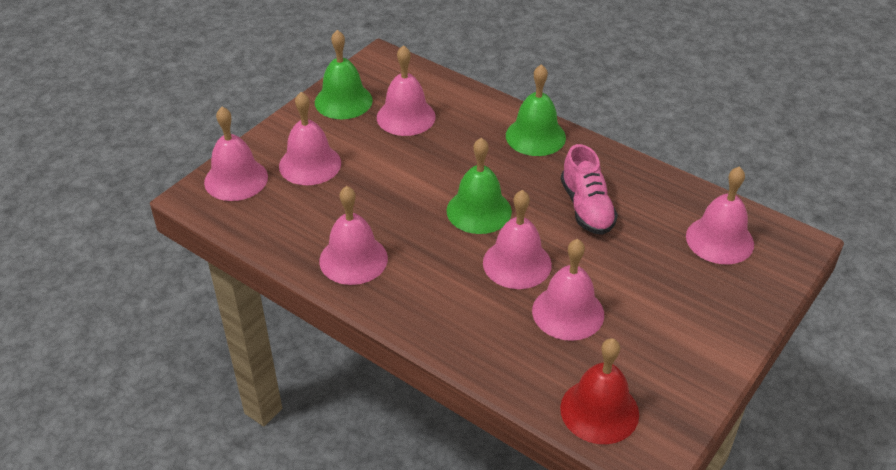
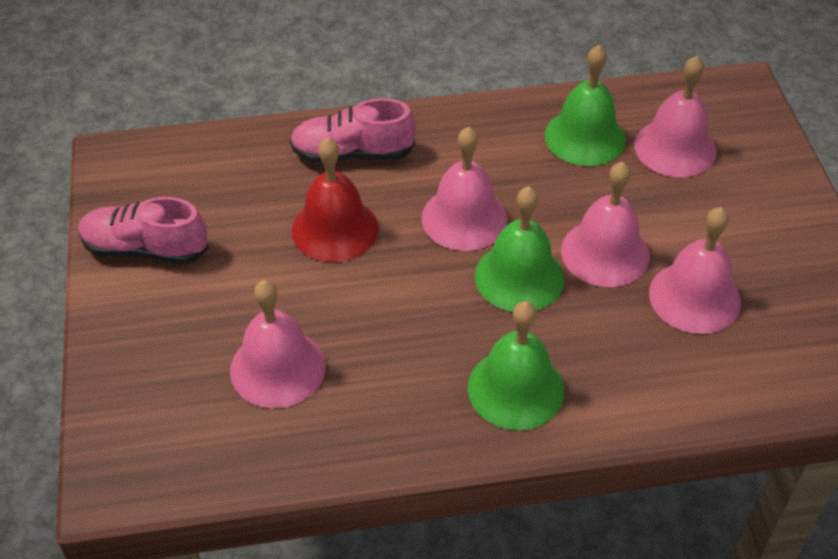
pink bell: 7 -> 5
pink shoe: 1 -> 2

